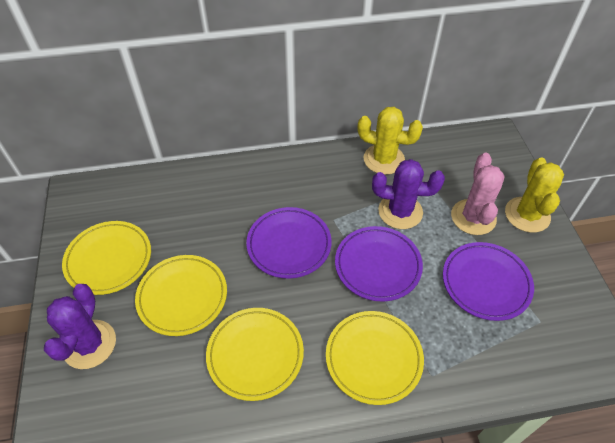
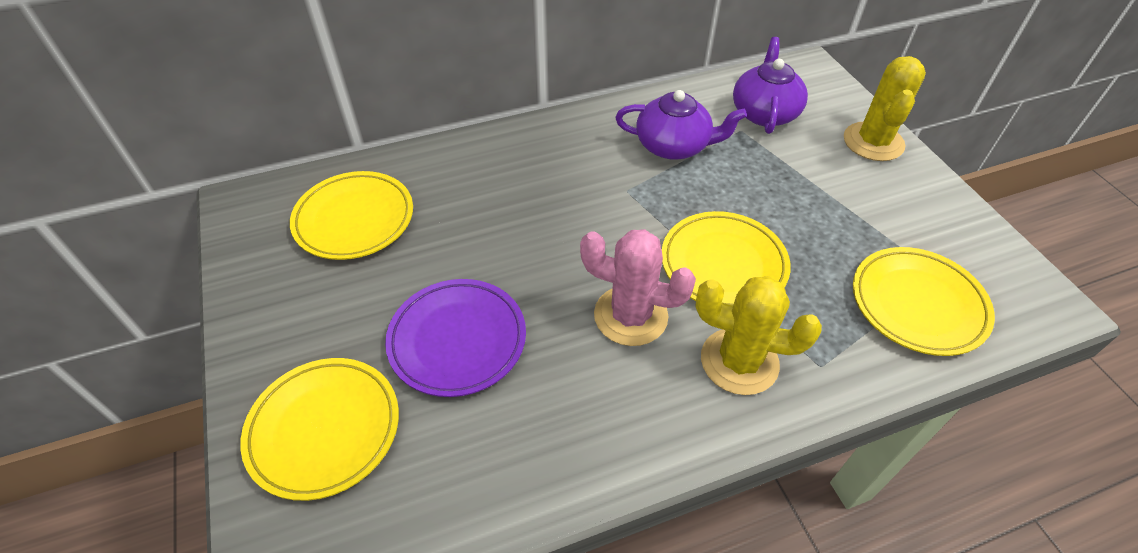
purple cactus: 2 -> 0
purple plate: 3 -> 1
purple teapot: 0 -> 2

